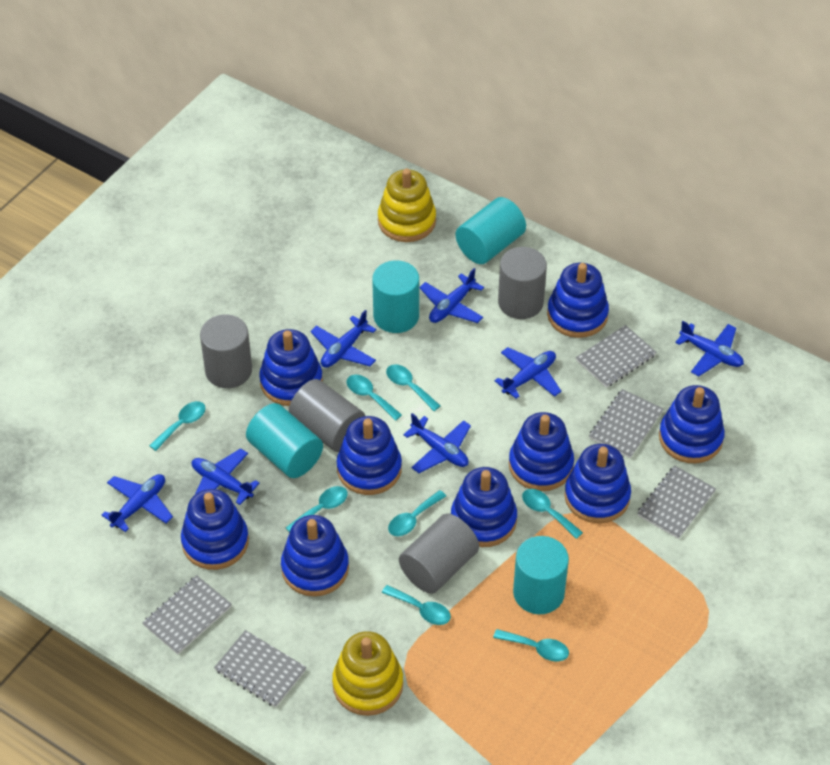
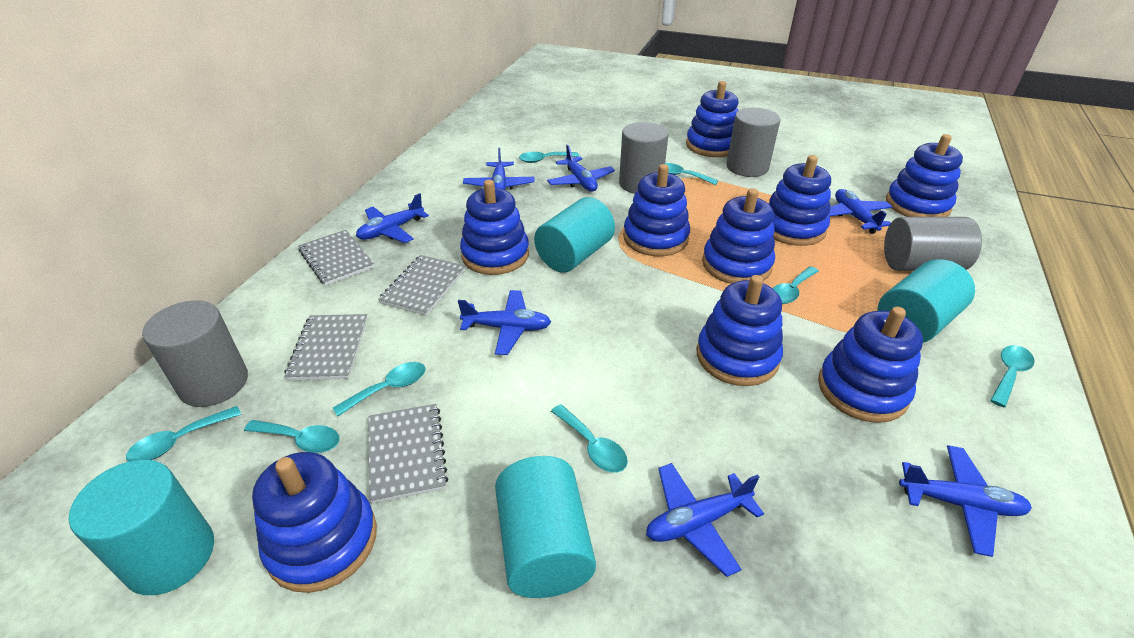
grey notebook: 5 -> 4
yellow stacking toy: 2 -> 0

